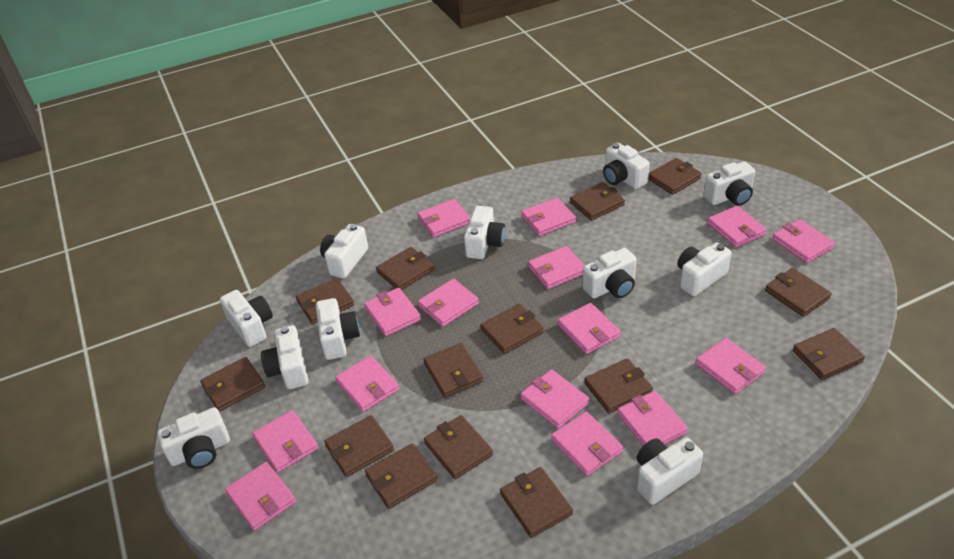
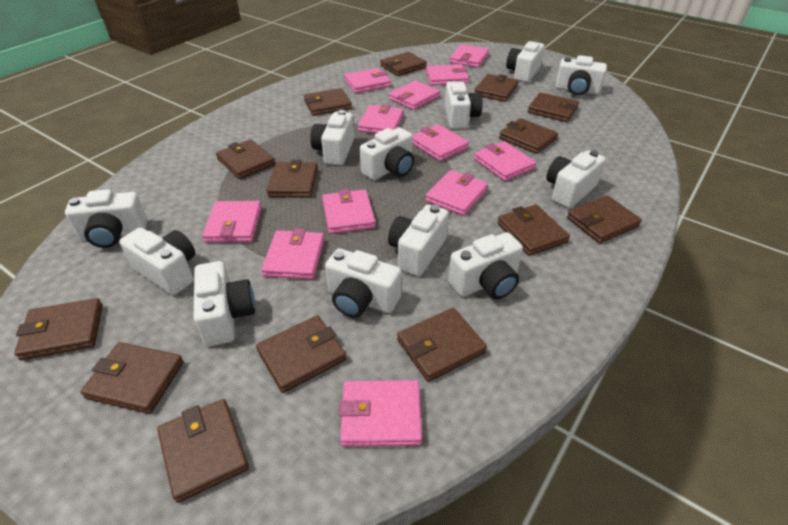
pink wallet: 15 -> 12
white camera: 11 -> 12

